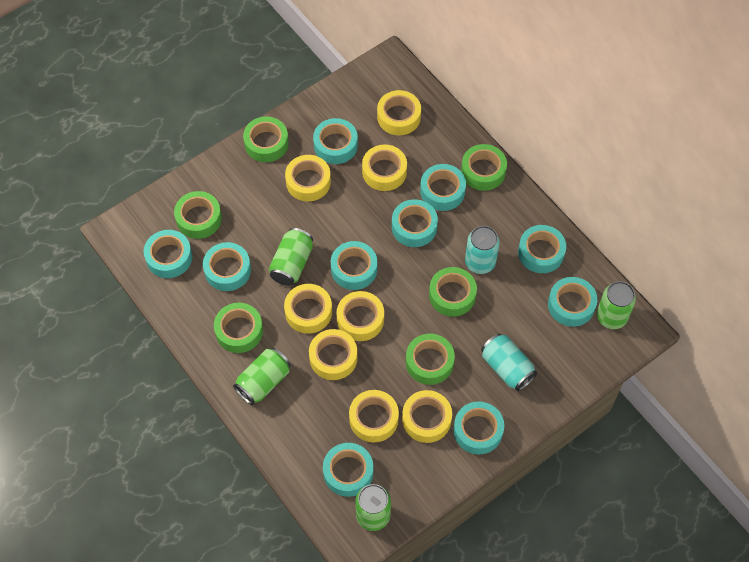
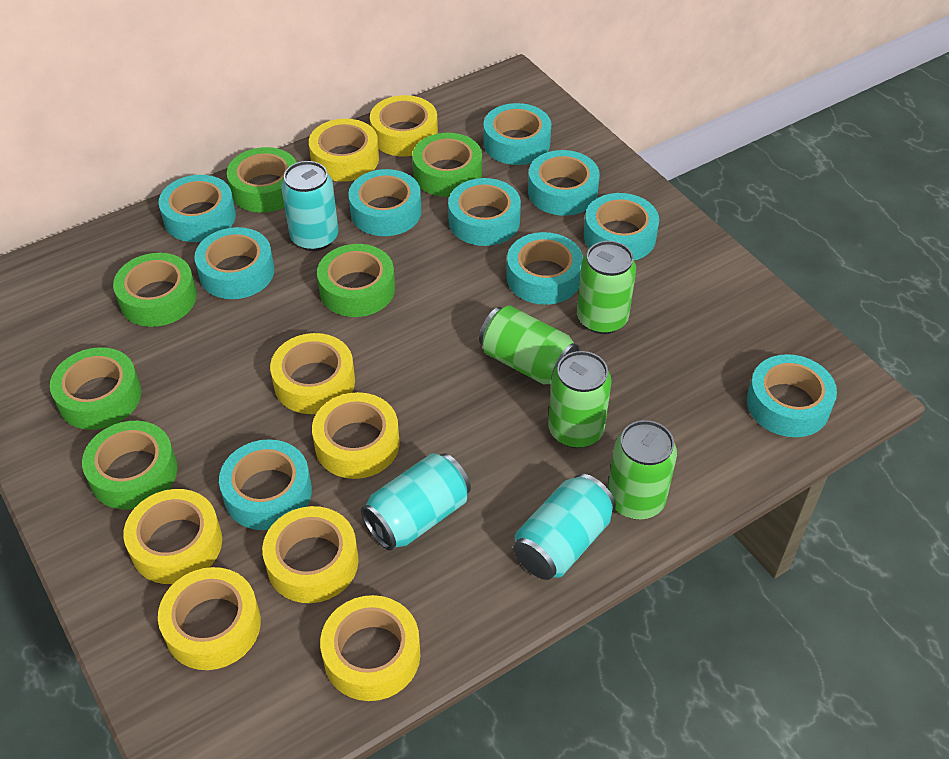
turquoise can: 2 -> 3

